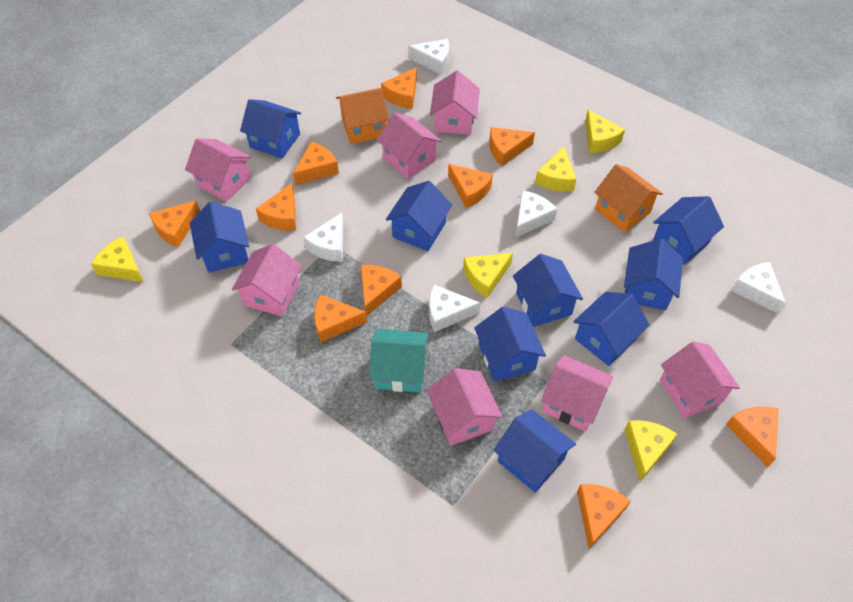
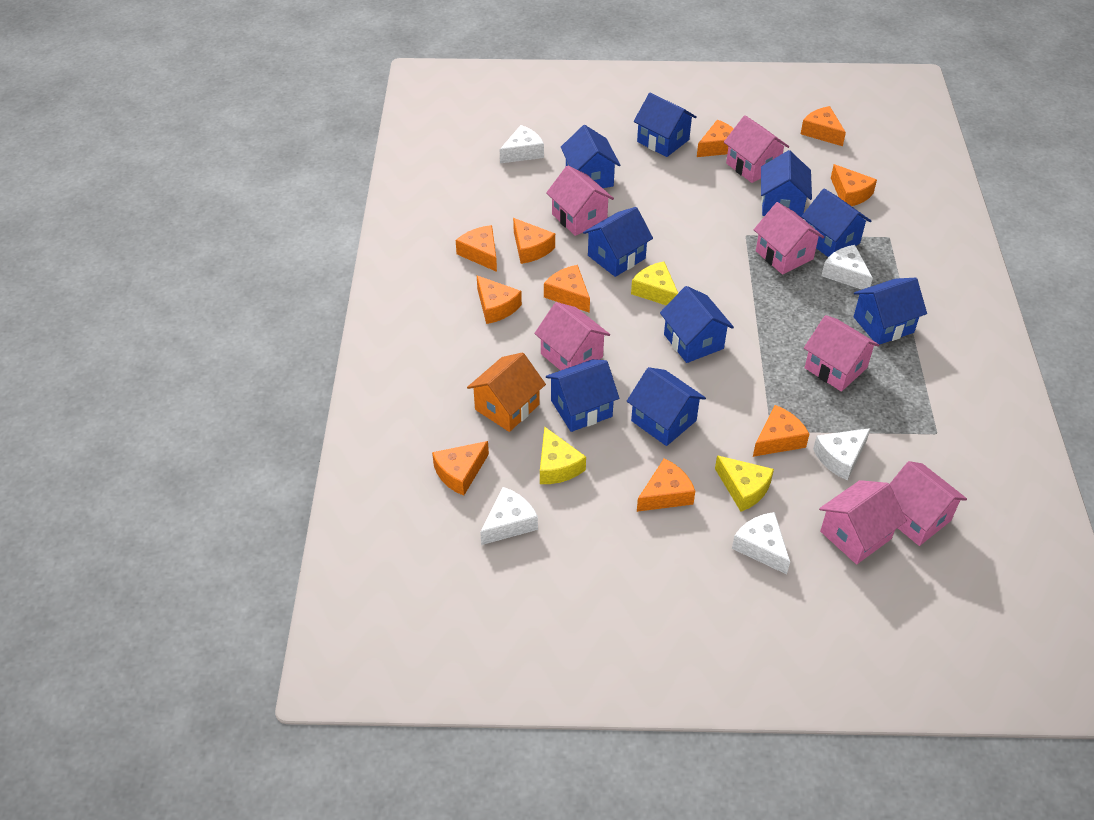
orange house: 2 -> 1
turquoise house: 1 -> 0
yellow cheese: 5 -> 3

